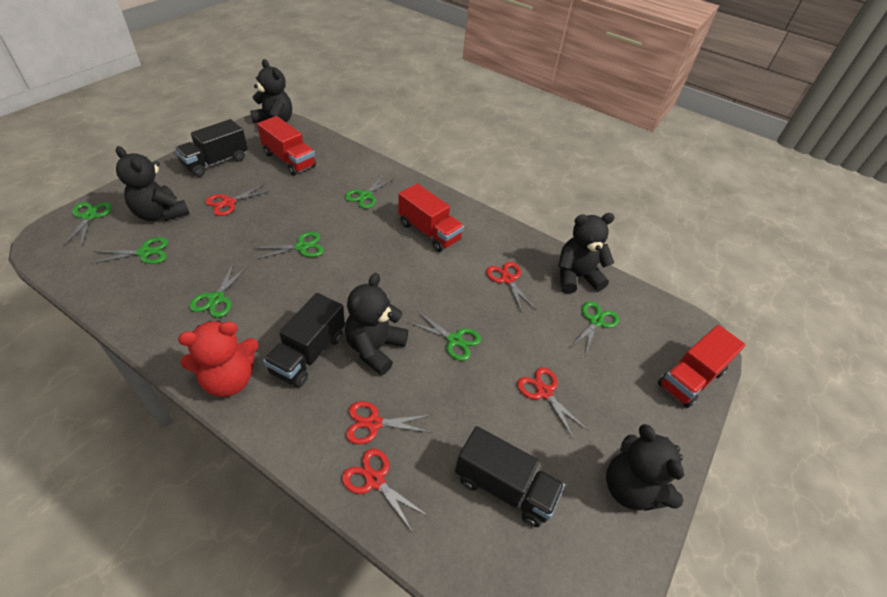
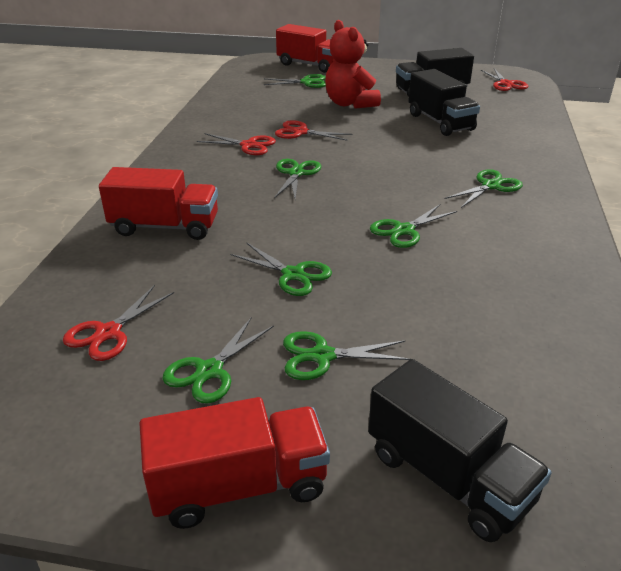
black teddy bear: 5 -> 0
red scissors: 5 -> 4

